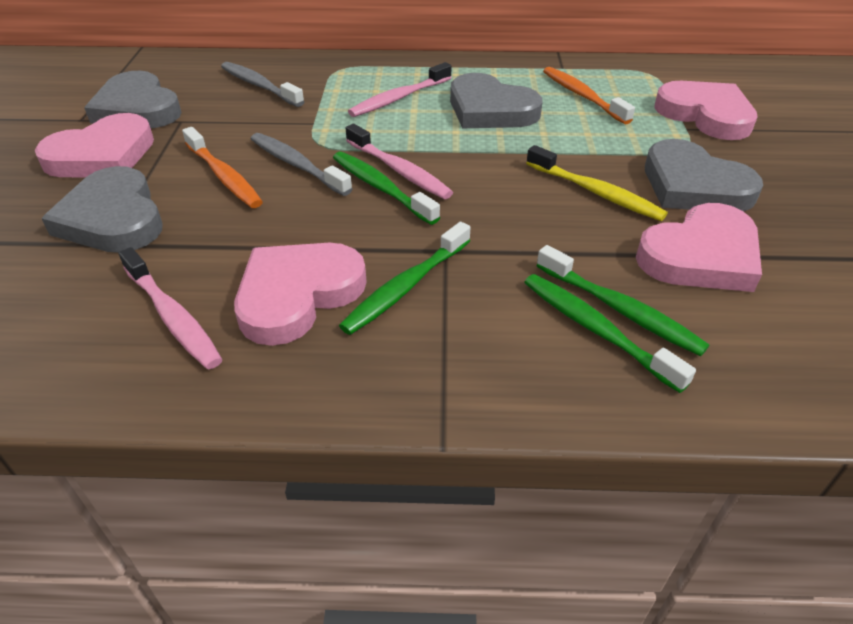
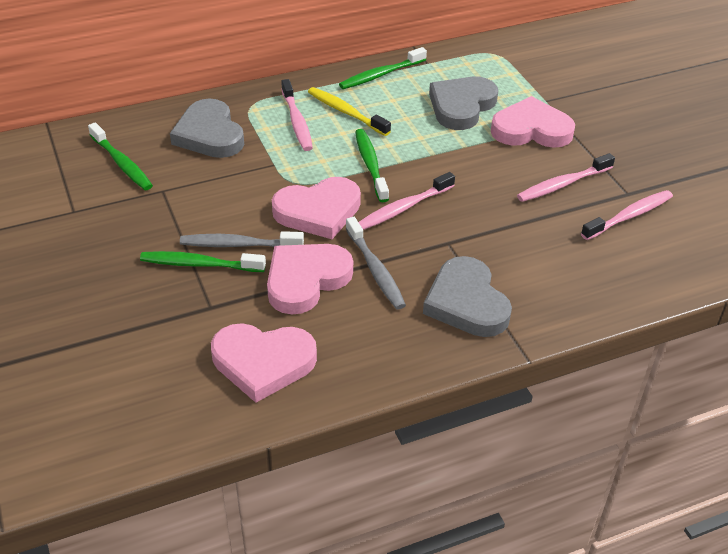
grey heart: 4 -> 3
orange toothbrush: 2 -> 0
pink toothbrush: 3 -> 4

